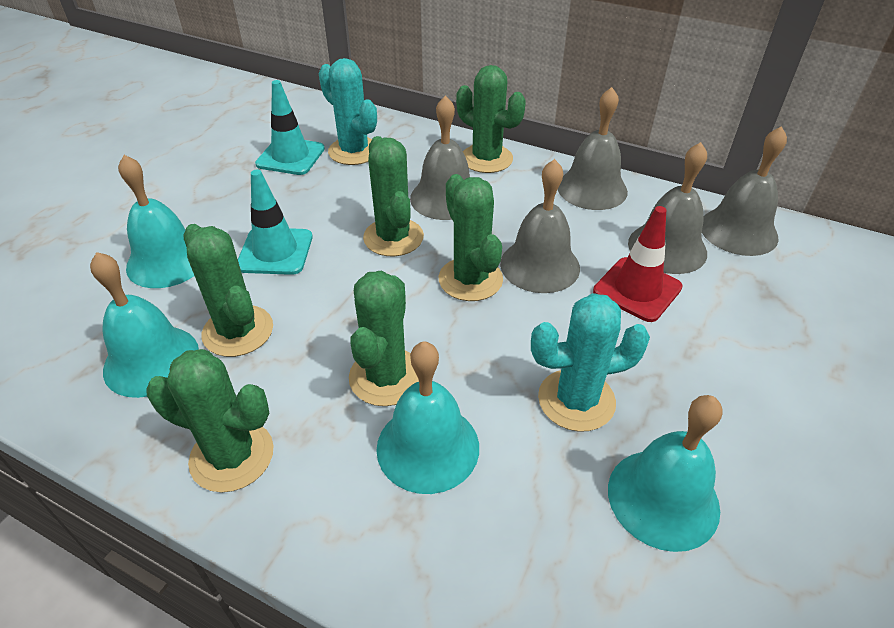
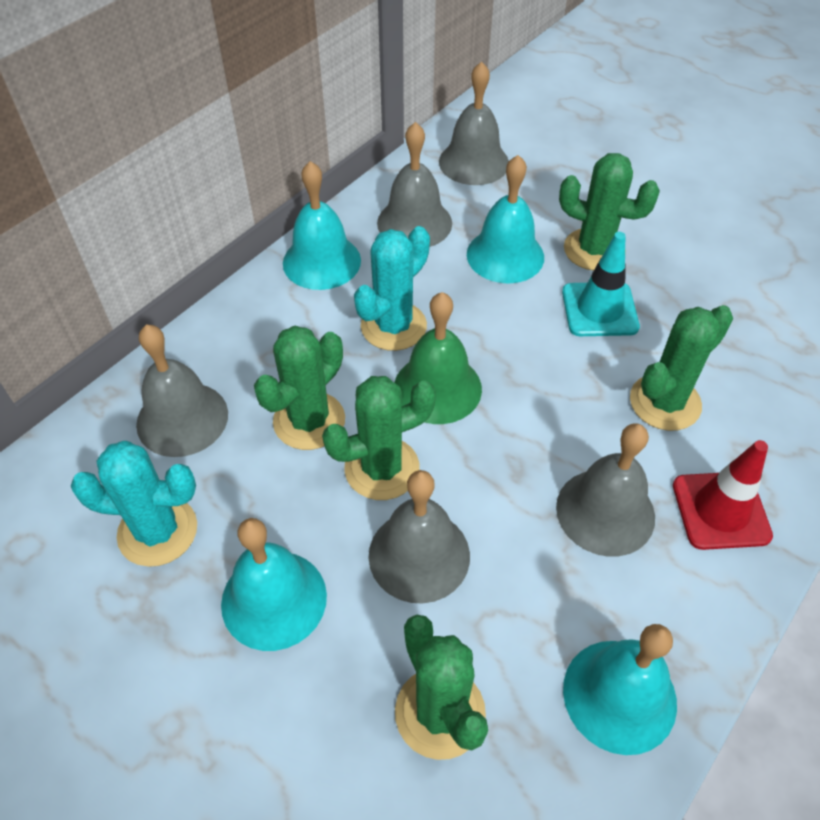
green bell: 0 -> 1
green cactus: 6 -> 5
turquoise traffic cone: 2 -> 1

